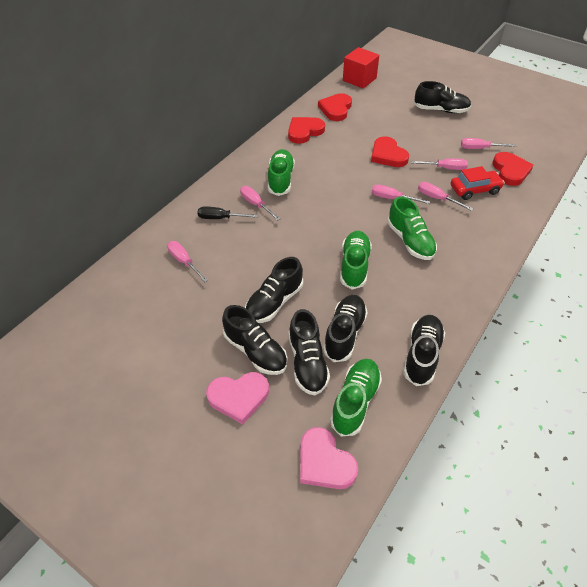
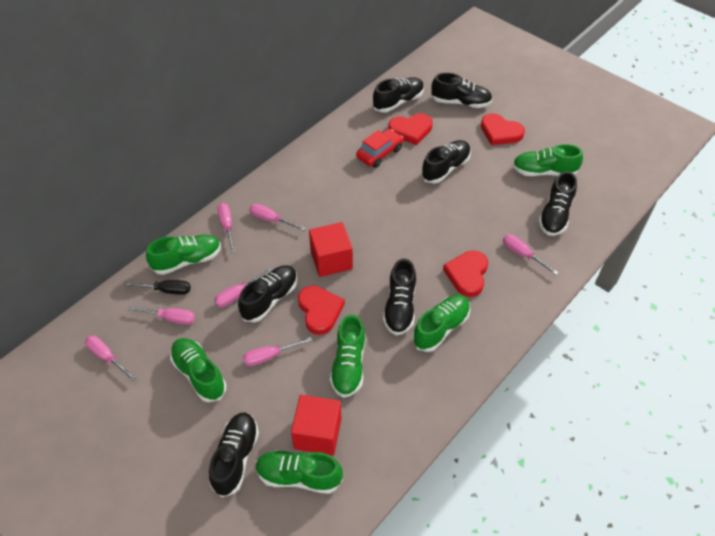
black shoe: 6 -> 7
green shoe: 4 -> 6
pink heart: 2 -> 0
pink screwdriver: 6 -> 7
red cube: 1 -> 2

